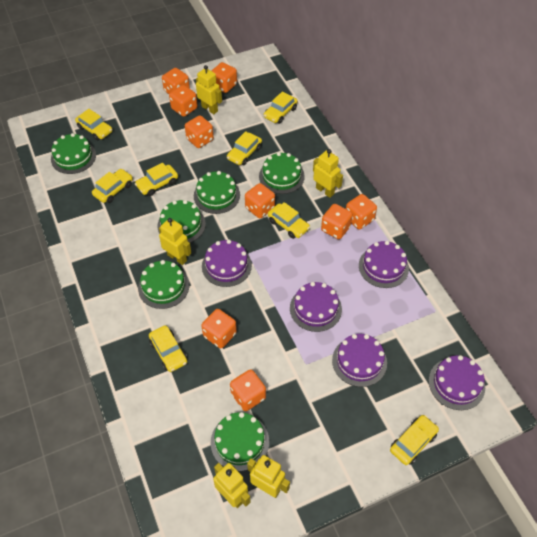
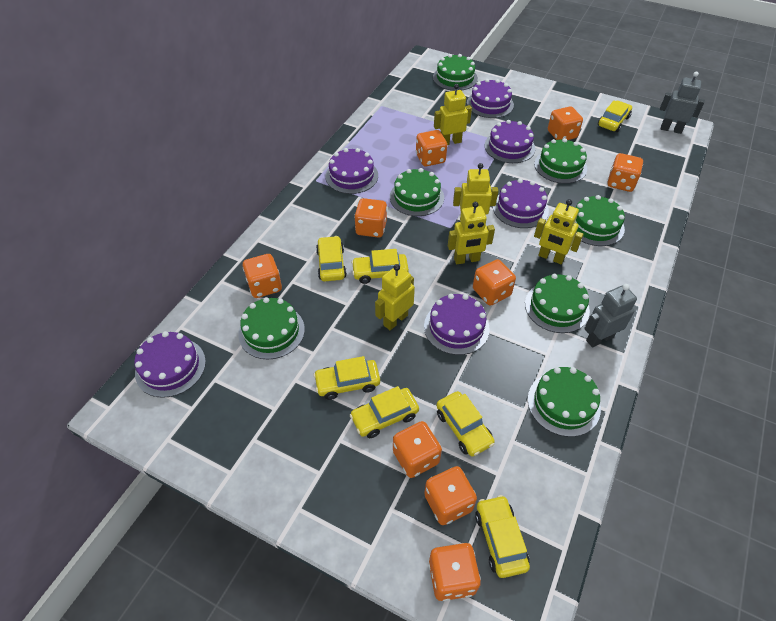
green cake: 6 -> 7
grey robot: 0 -> 2
purple cake: 5 -> 6
yellow car: 8 -> 7

